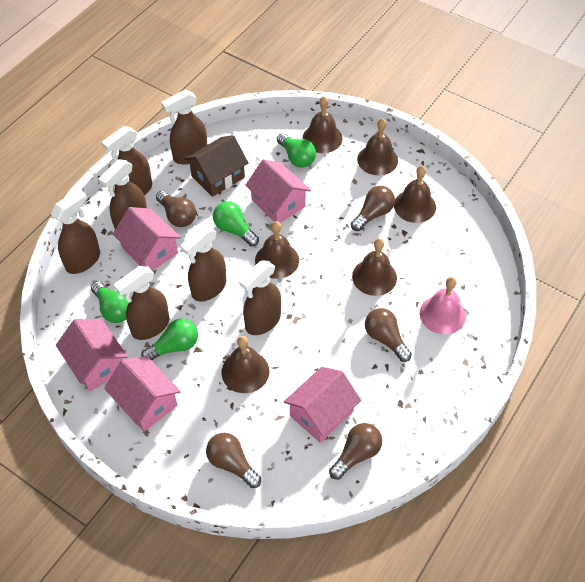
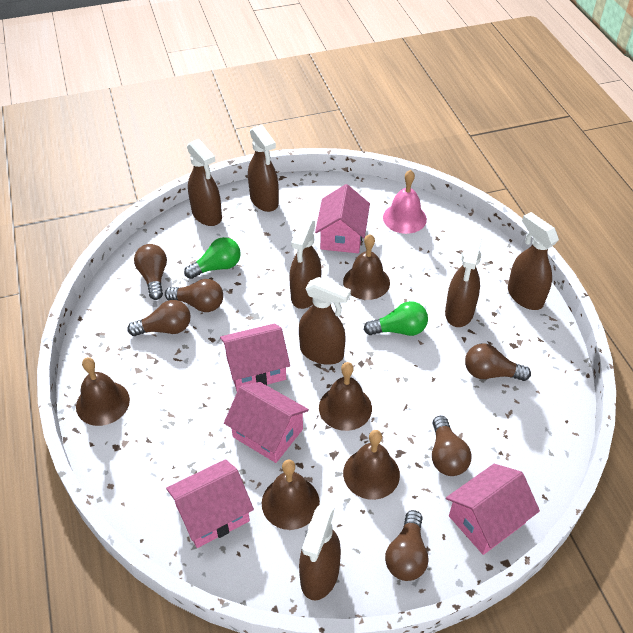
brown bell: 6 -> 5
brown house: 1 -> 0
brown light bulb: 5 -> 6
green light bulb: 4 -> 2

